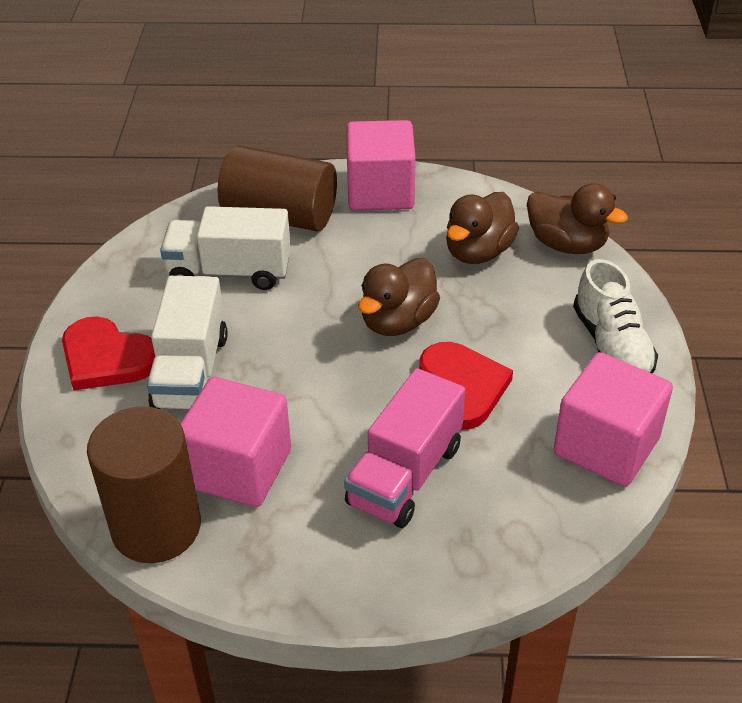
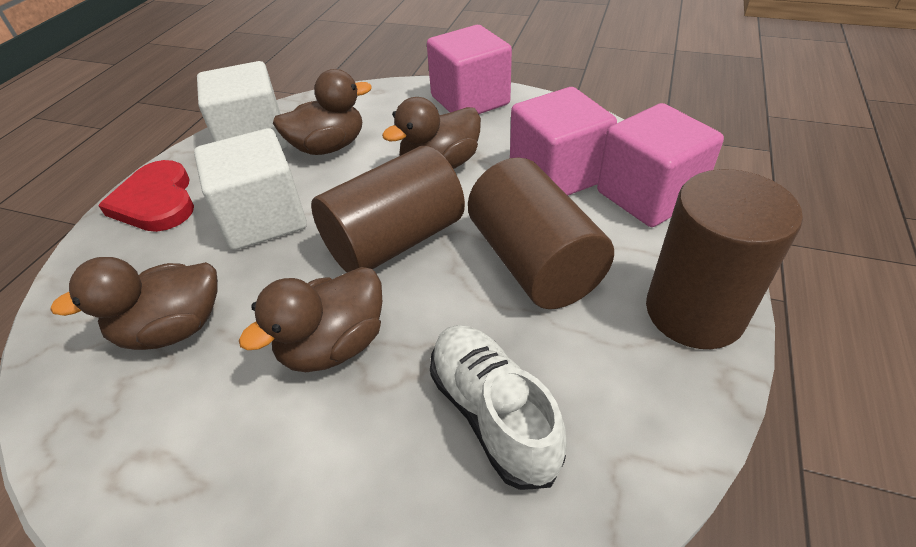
brown cylinder: 2 -> 3
brown duck: 3 -> 4
pink truck: 1 -> 0
red heart: 2 -> 1
white cube: 0 -> 2
white truck: 2 -> 0

